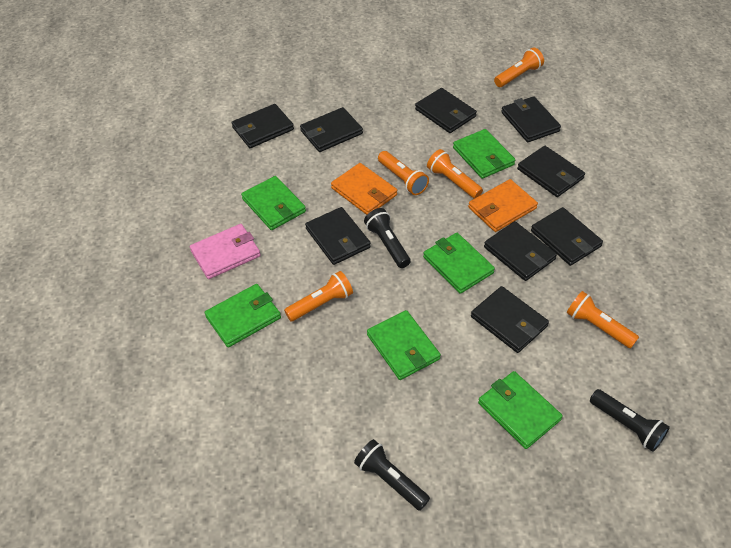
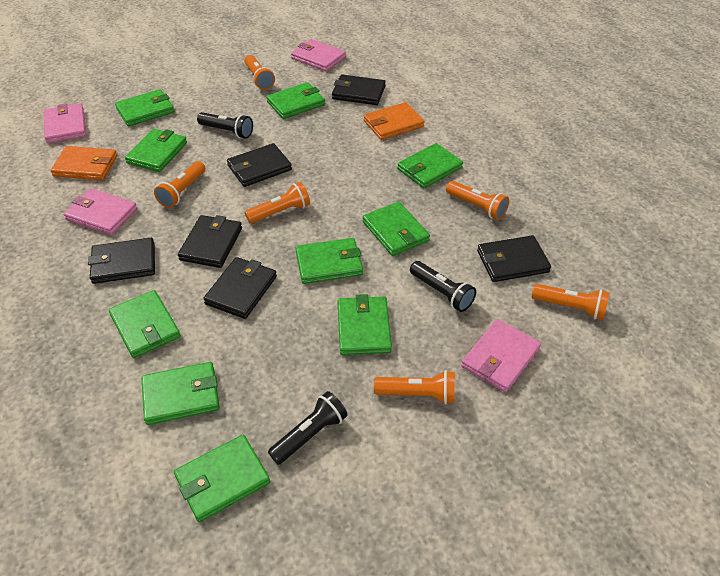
black wallet: 9 -> 6
green wallet: 6 -> 10
orange flashlight: 5 -> 6
pink wallet: 1 -> 4

